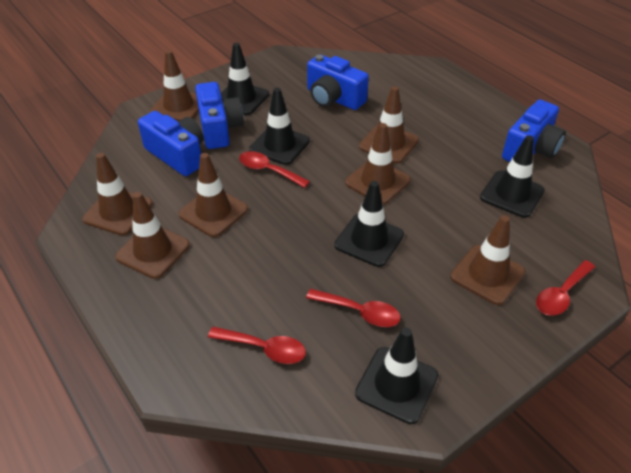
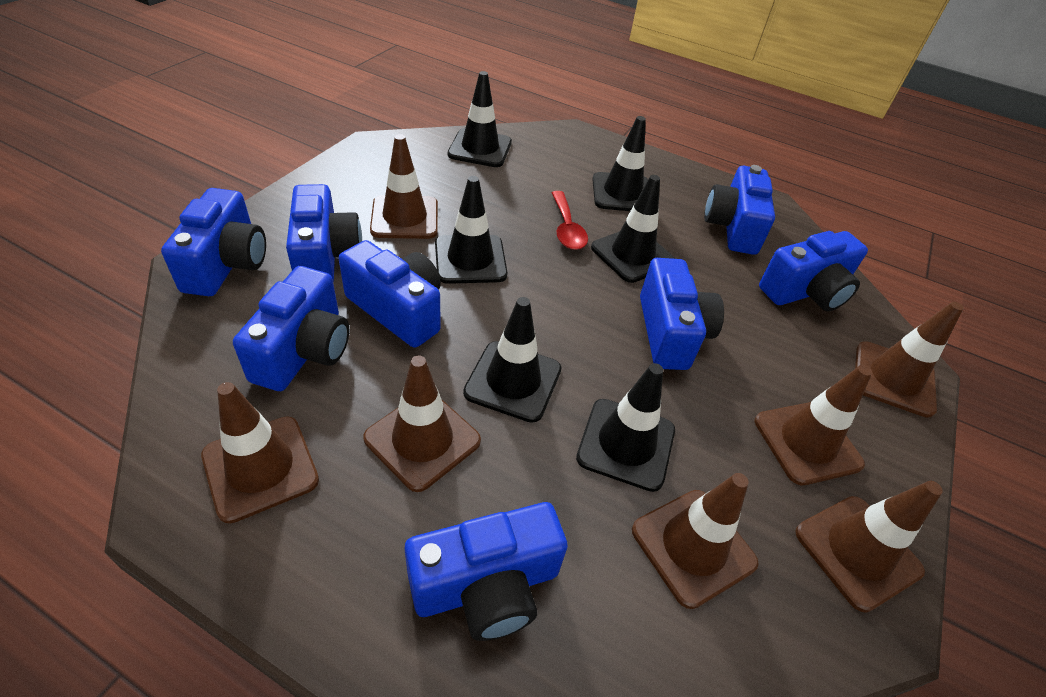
black traffic cone: 5 -> 6
blue camera: 4 -> 8
red spoon: 4 -> 1

